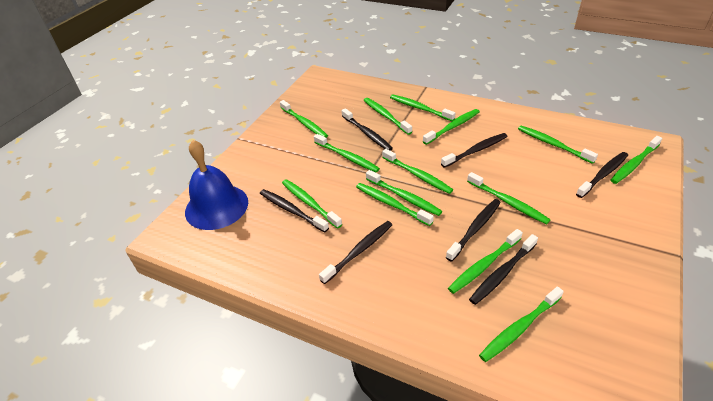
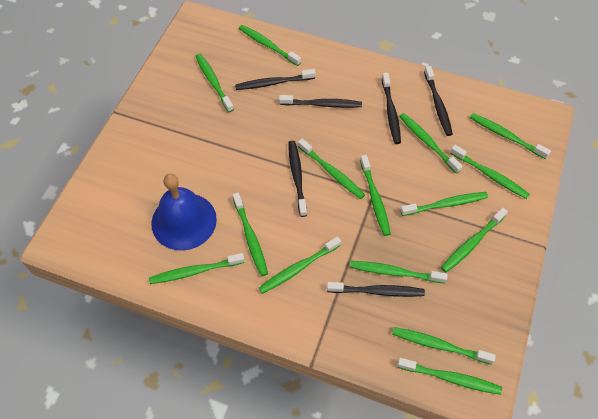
black toothbrush: 7 -> 6
green toothbrush: 14 -> 15

